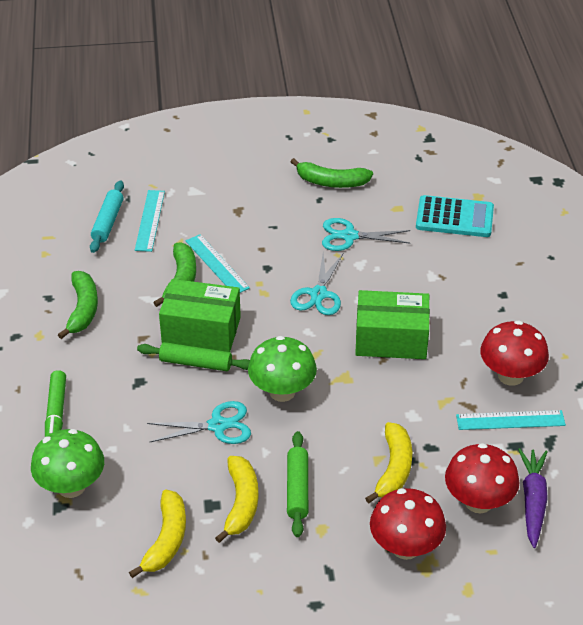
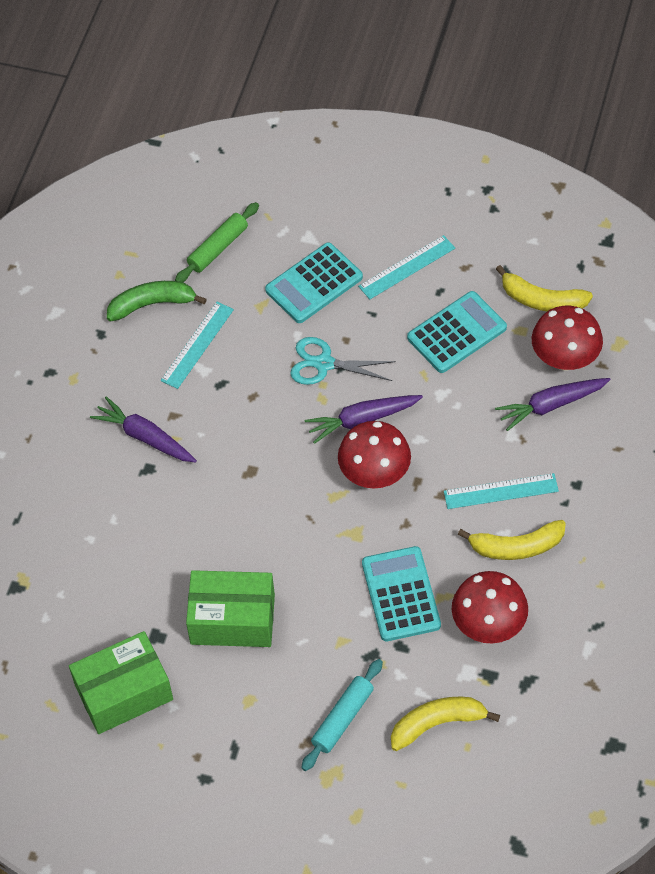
green banana: 3 -> 1
green marker: 1 -> 0
green mushroom: 2 -> 0
green rolling pin: 2 -> 1
purple carrot: 1 -> 3
turquoise calculator: 1 -> 3
turquoise scissors: 3 -> 1

